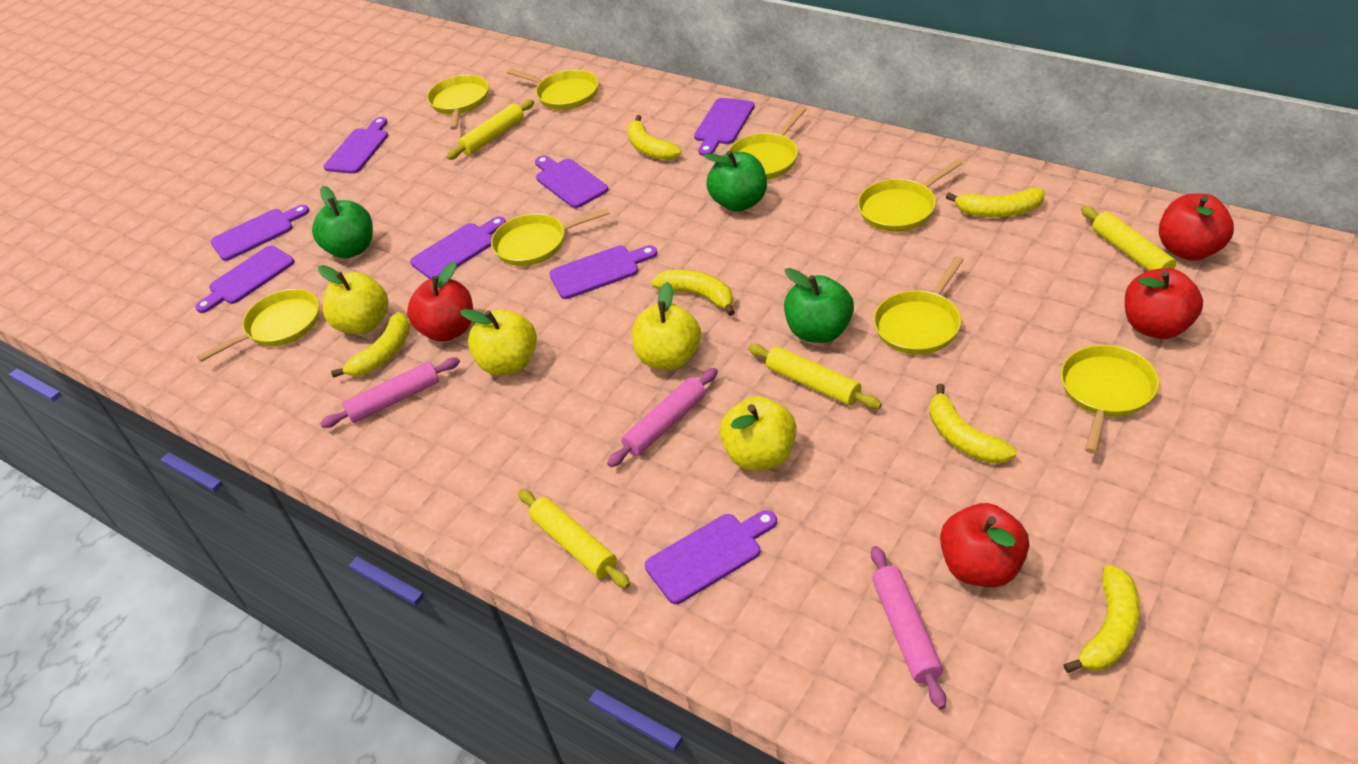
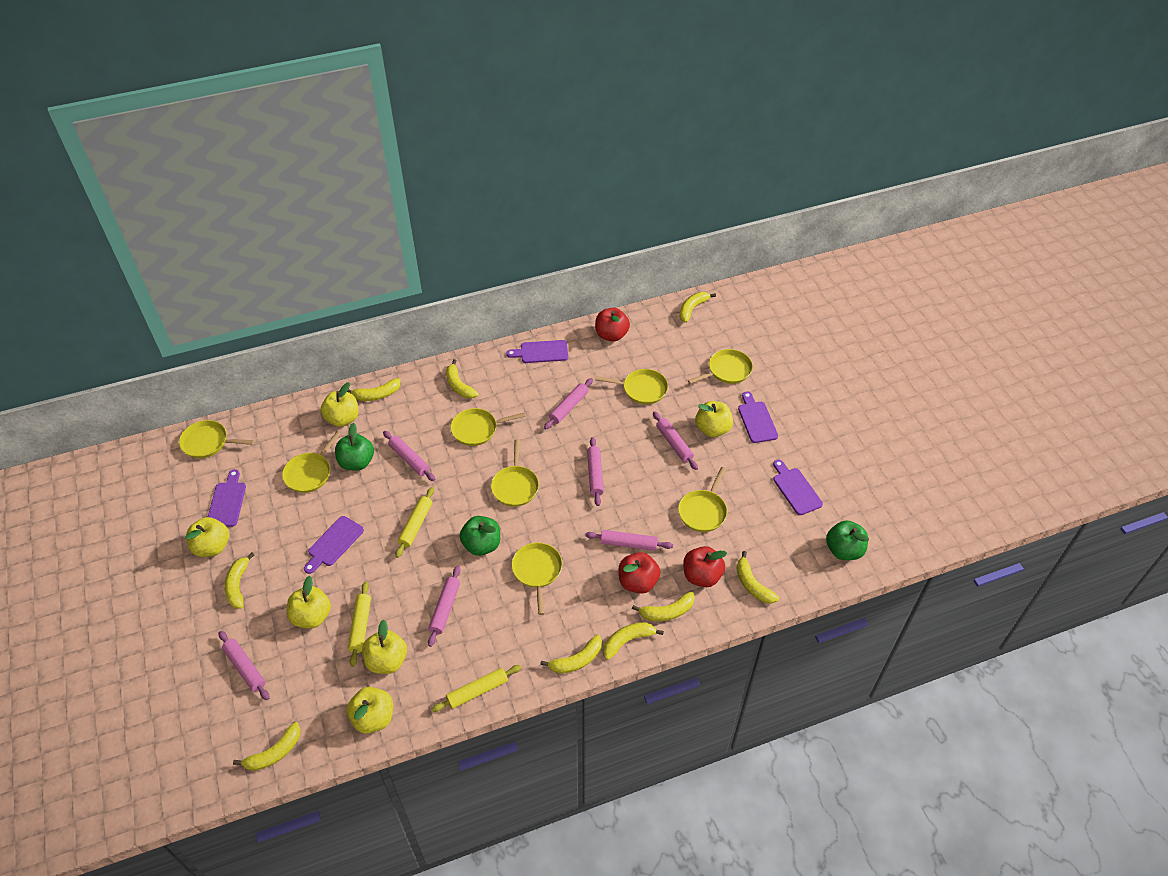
pink rolling pin: 3 -> 7
purple cutting board: 8 -> 5
red apple: 4 -> 3
yellow apple: 4 -> 6
yellow banana: 6 -> 9
yellow rolling pin: 4 -> 3

